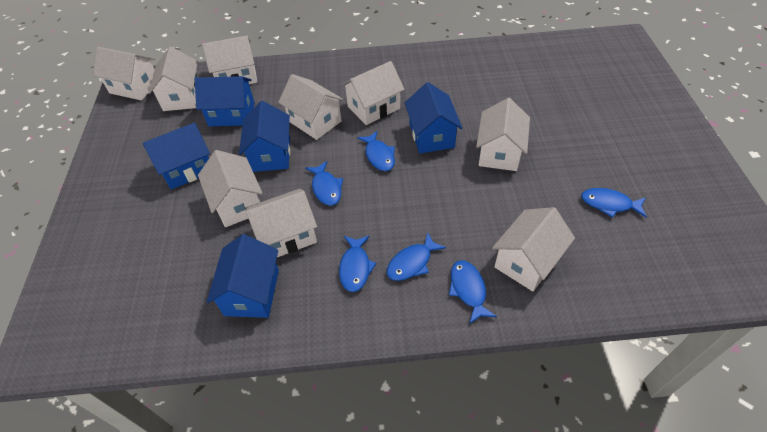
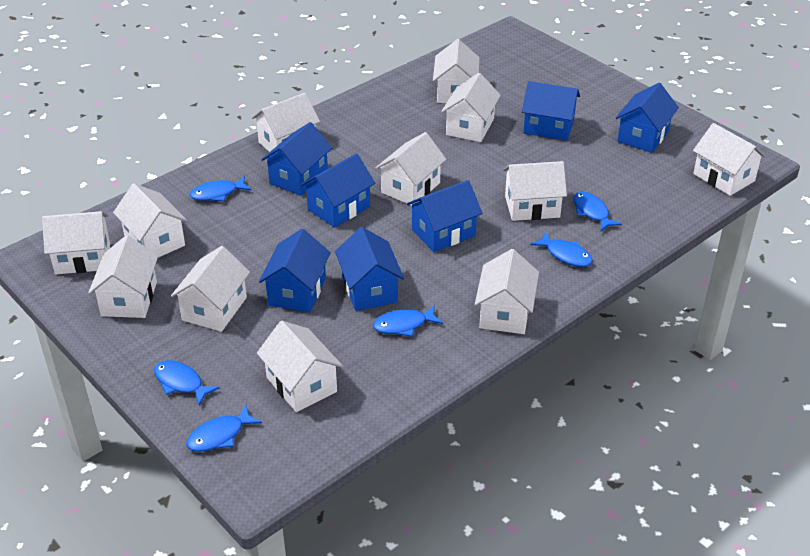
blue house: 5 -> 7
white house: 9 -> 12

